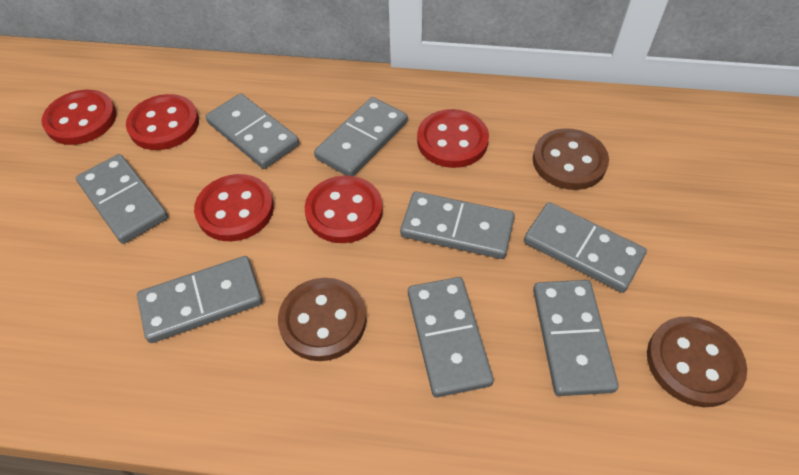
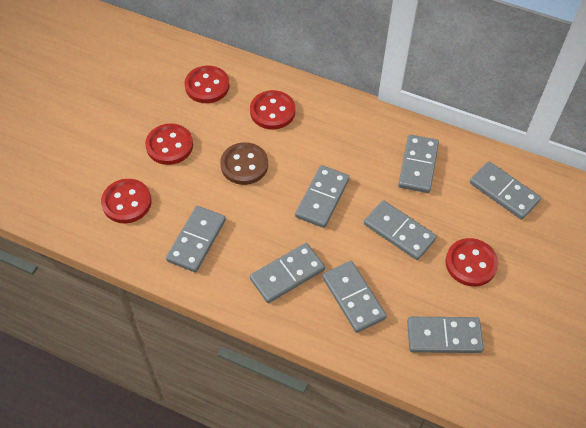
brown button: 3 -> 1

